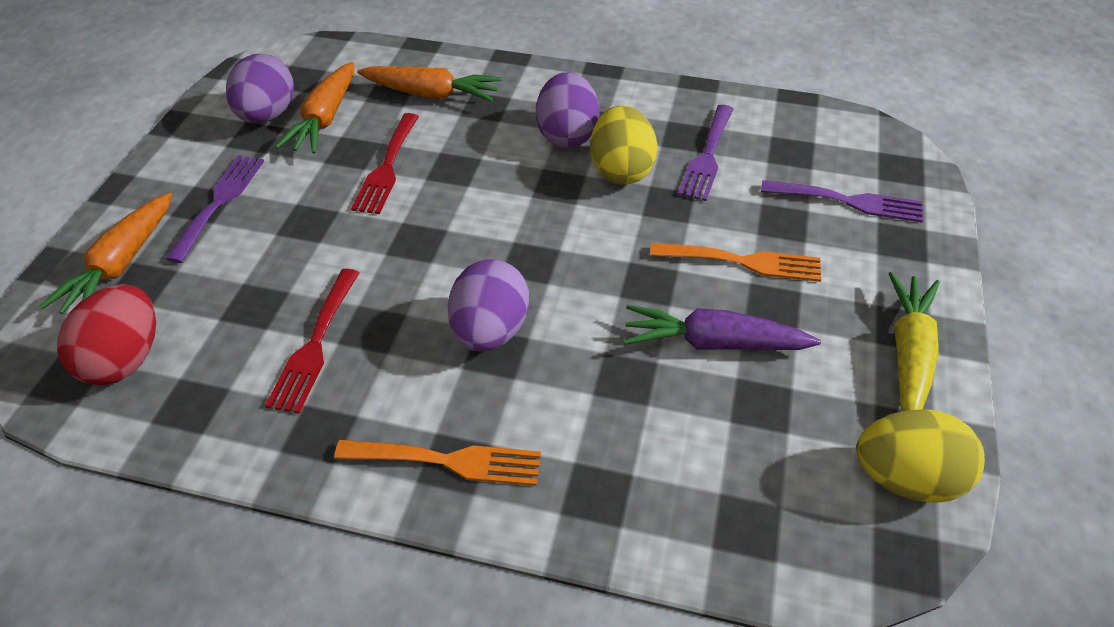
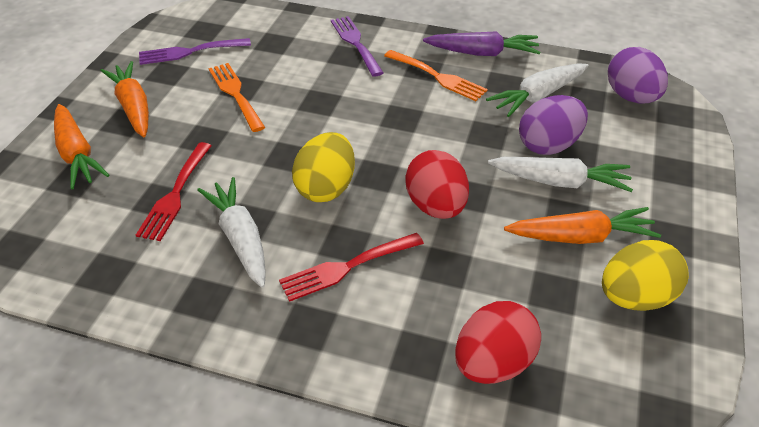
purple egg: 3 -> 2
purple fork: 3 -> 2
red egg: 1 -> 2
white carrot: 0 -> 3
yellow carrot: 1 -> 0

